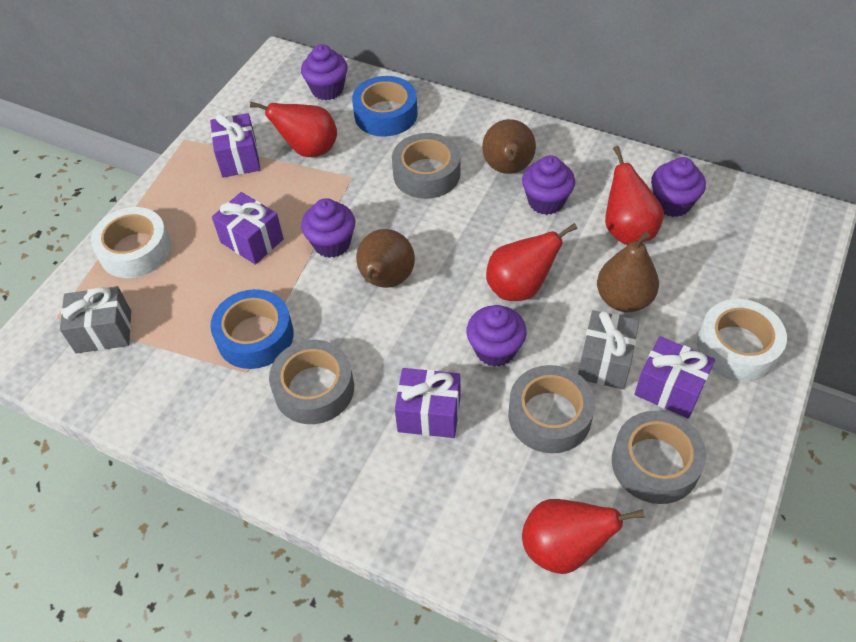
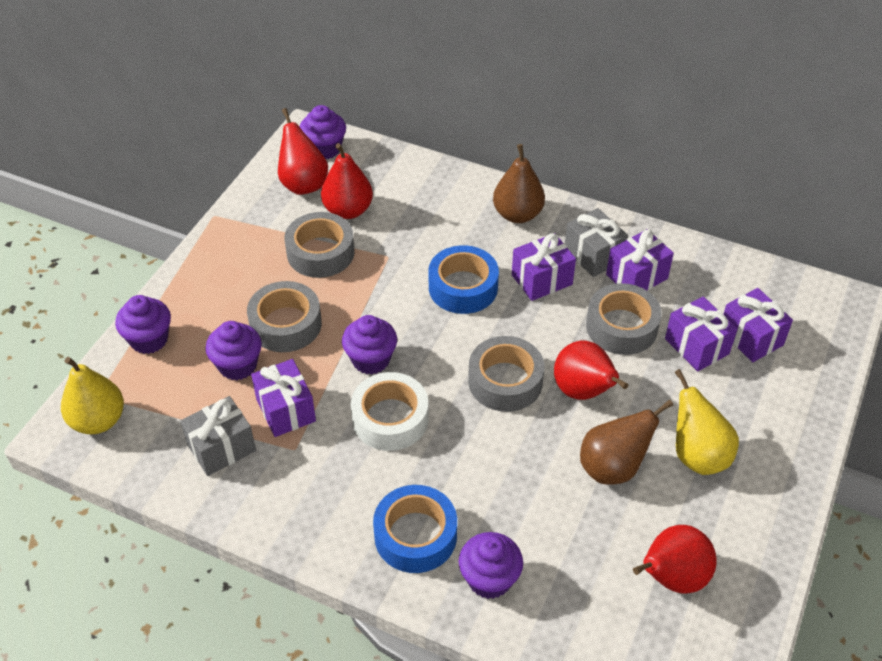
brown pear: 3 -> 2
purple gift: 4 -> 5
white tape: 2 -> 1
yellow pear: 0 -> 2

